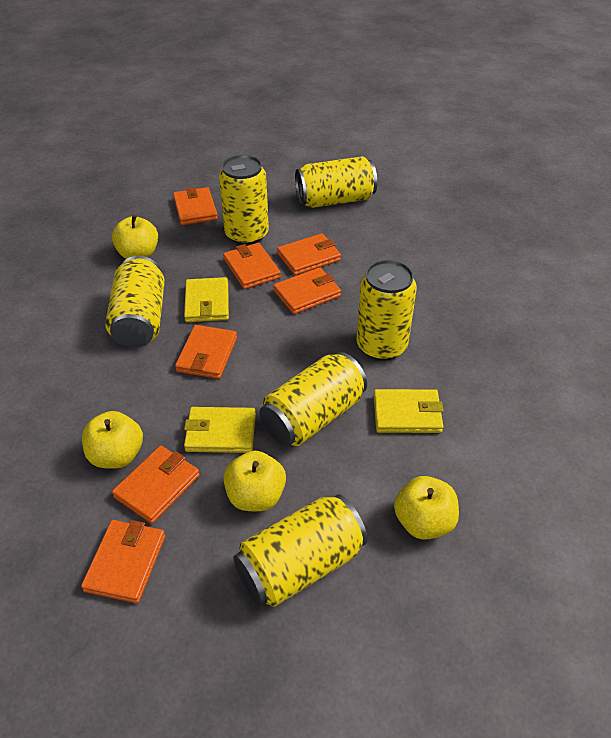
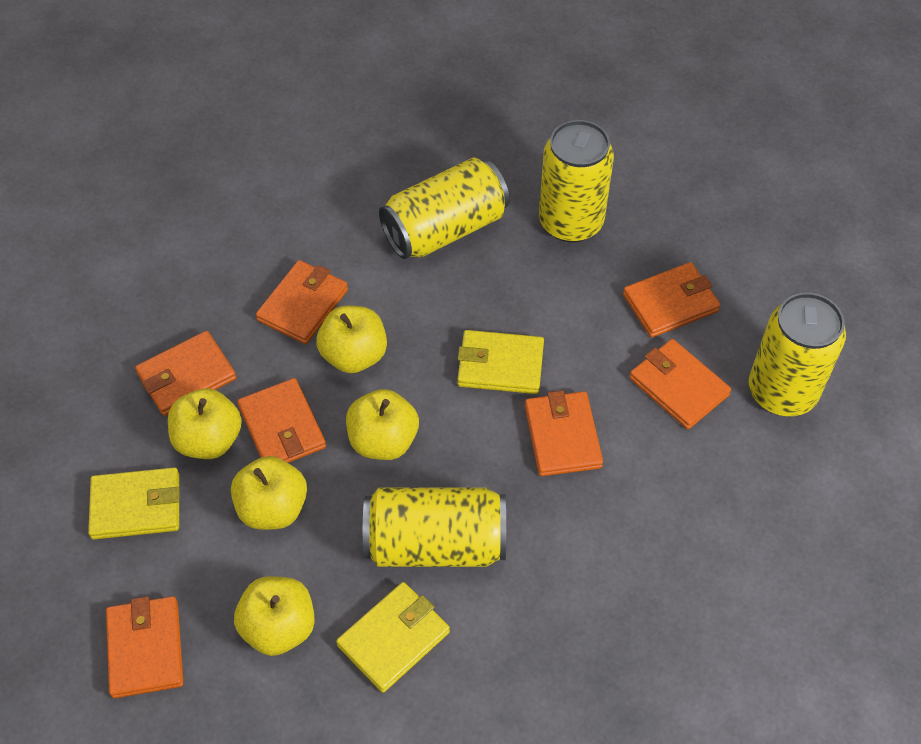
yellow apple: 4 -> 5
yellow can: 6 -> 4

